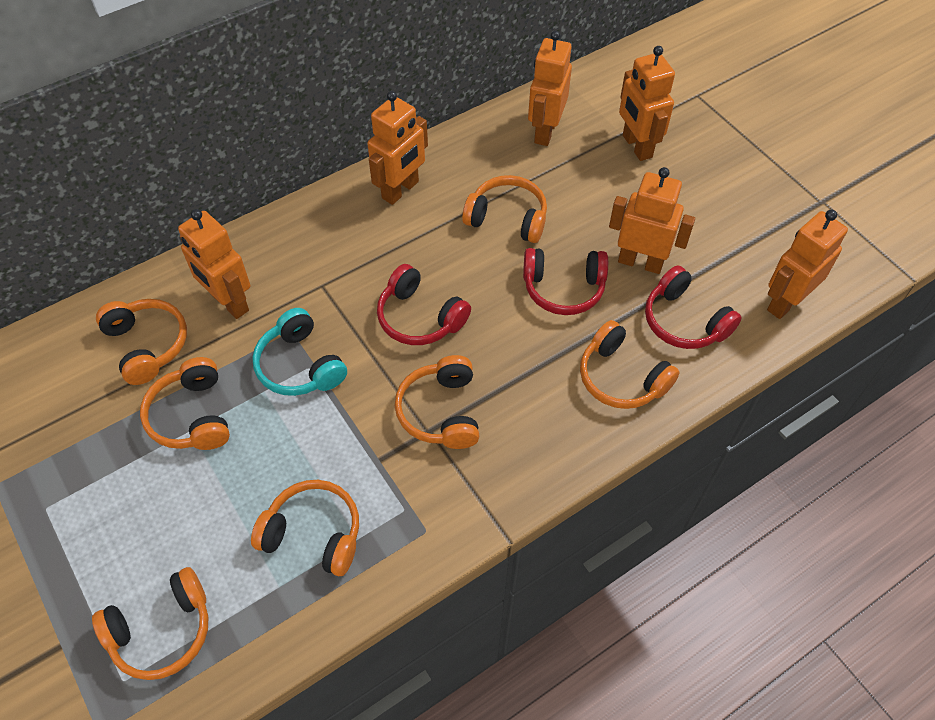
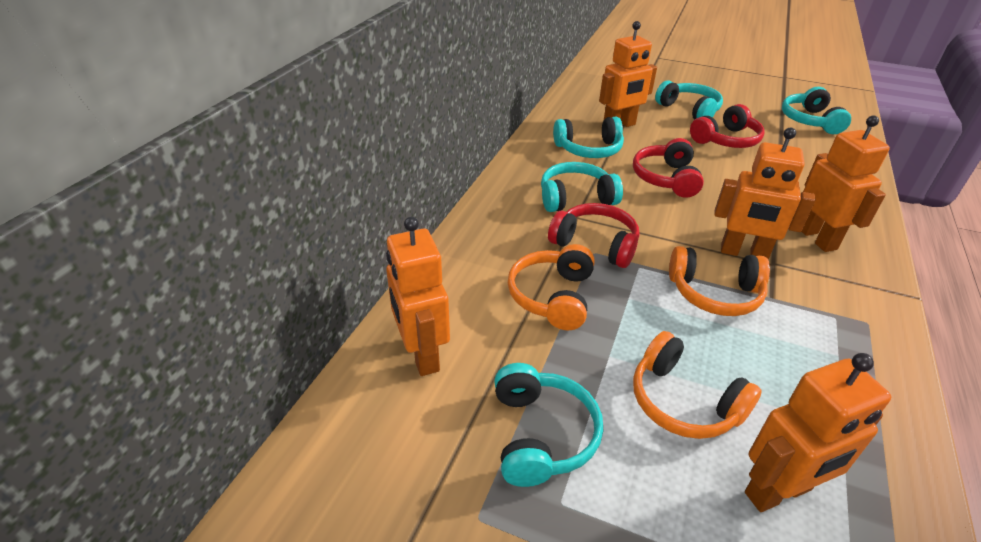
orange headphones: 7 -> 3
orange robot: 6 -> 5
turquoise headphones: 1 -> 5

